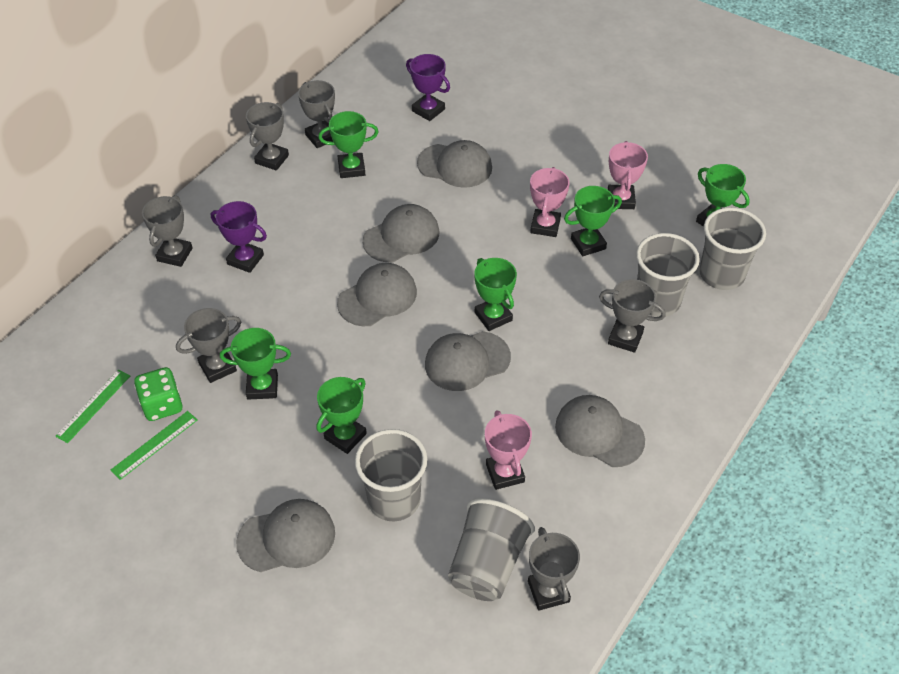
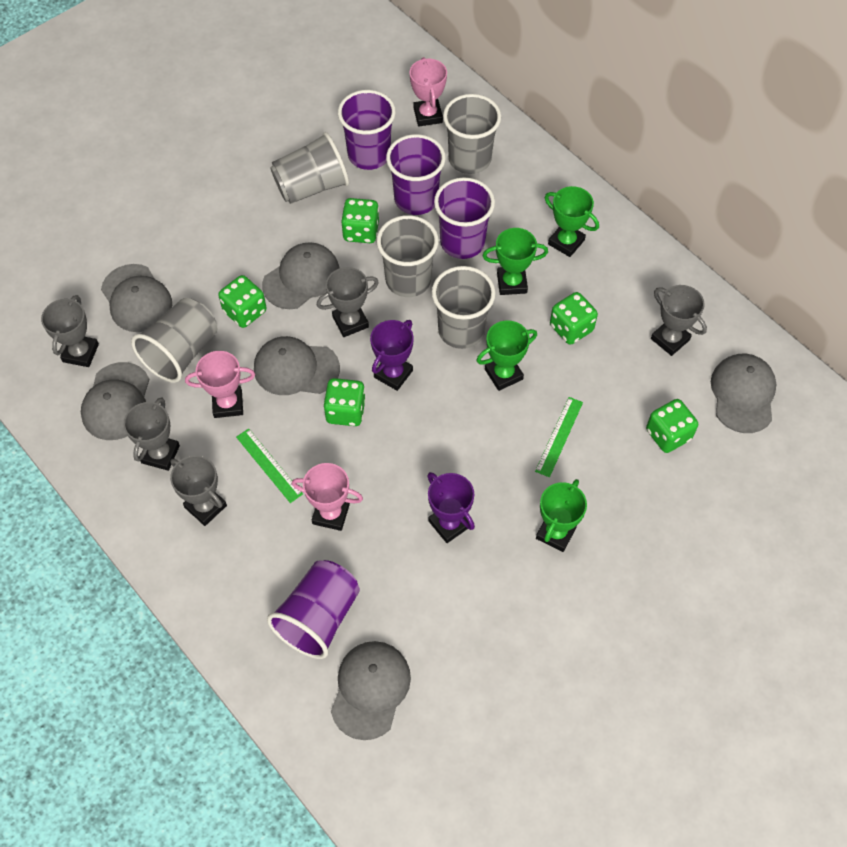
green dice: 1 -> 5
green trophy: 6 -> 4
grey cup: 4 -> 5
grey trophy: 6 -> 5
purple cup: 0 -> 4

